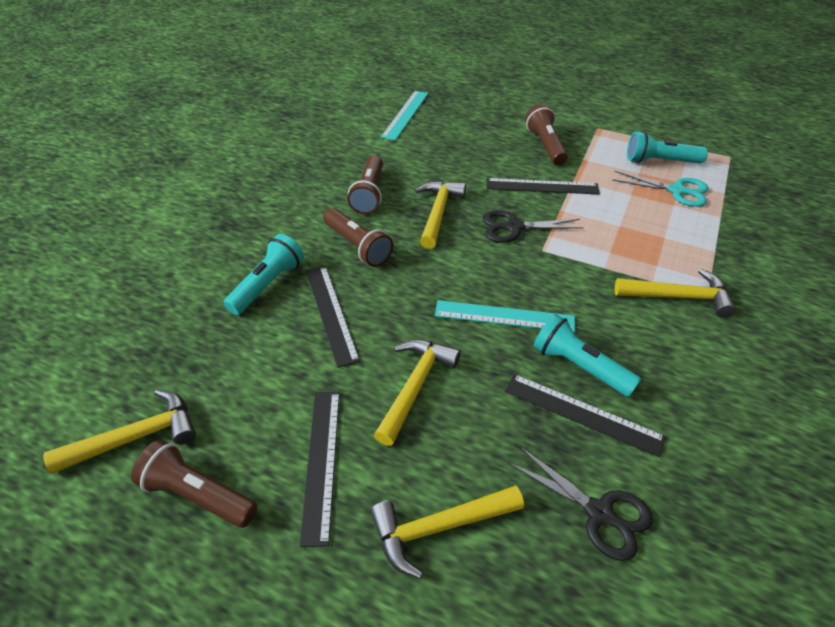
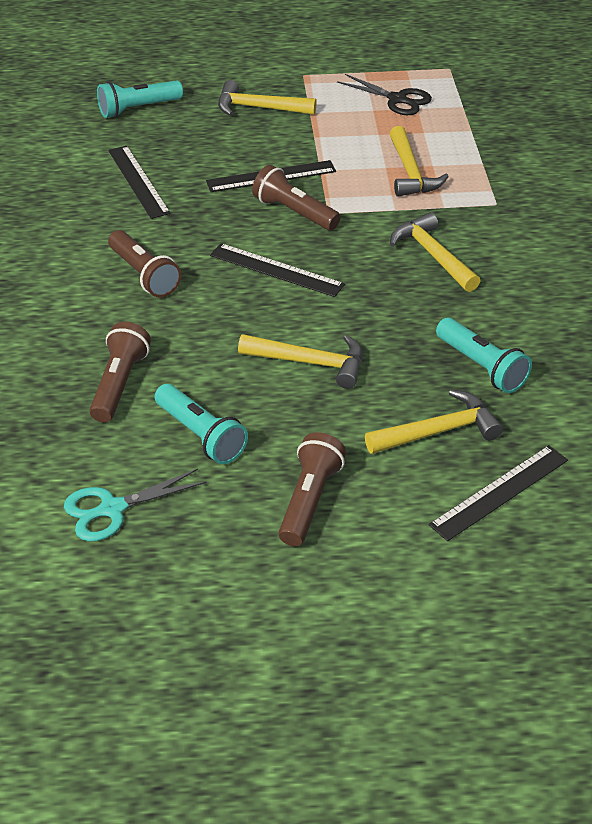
black scissors: 2 -> 1
turquoise ruler: 2 -> 0

